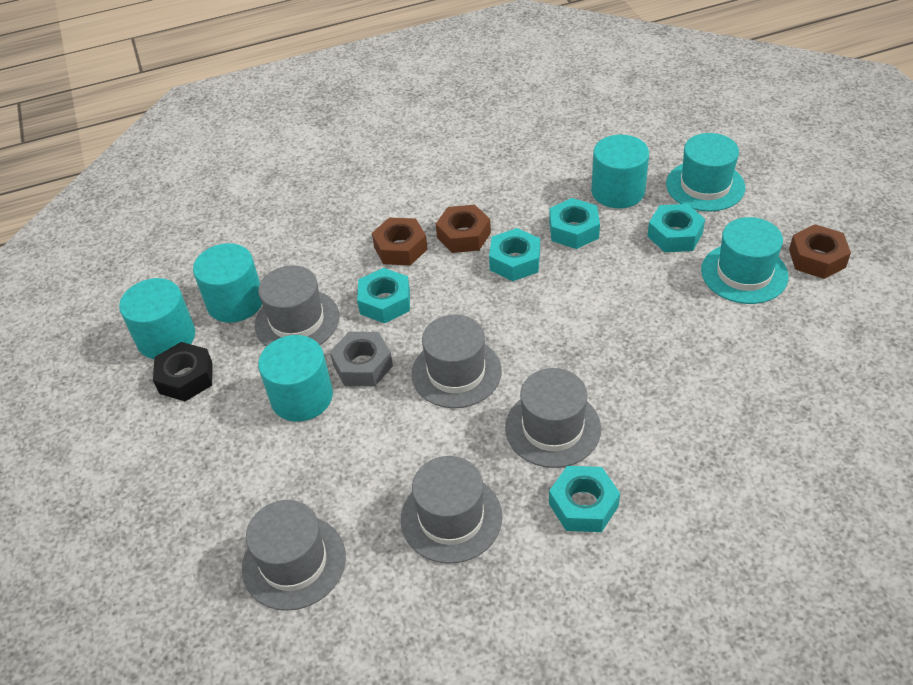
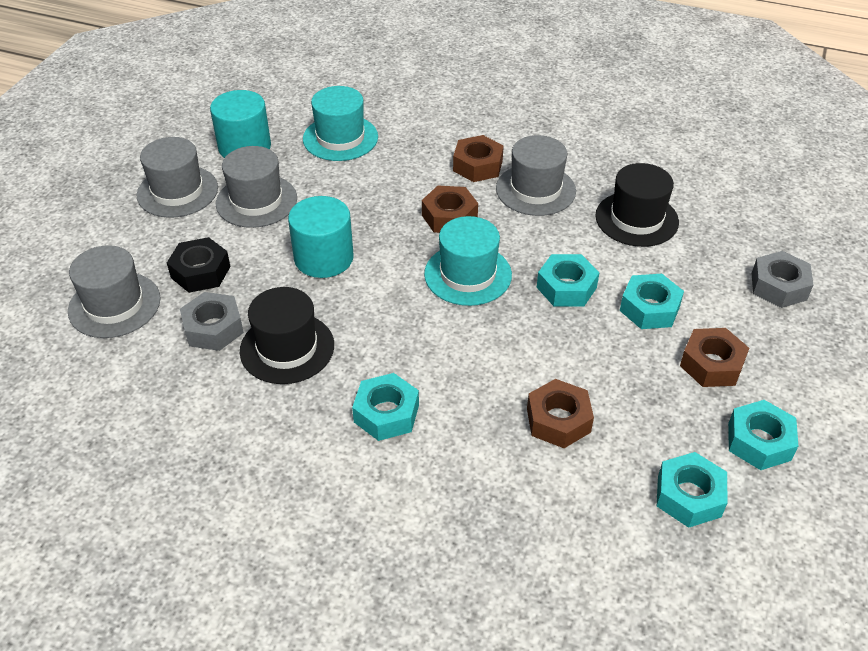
black hat: 0 -> 2
brown nut: 3 -> 4
grey hat: 5 -> 4
grey nut: 1 -> 2
turquoise cylinder: 4 -> 2

